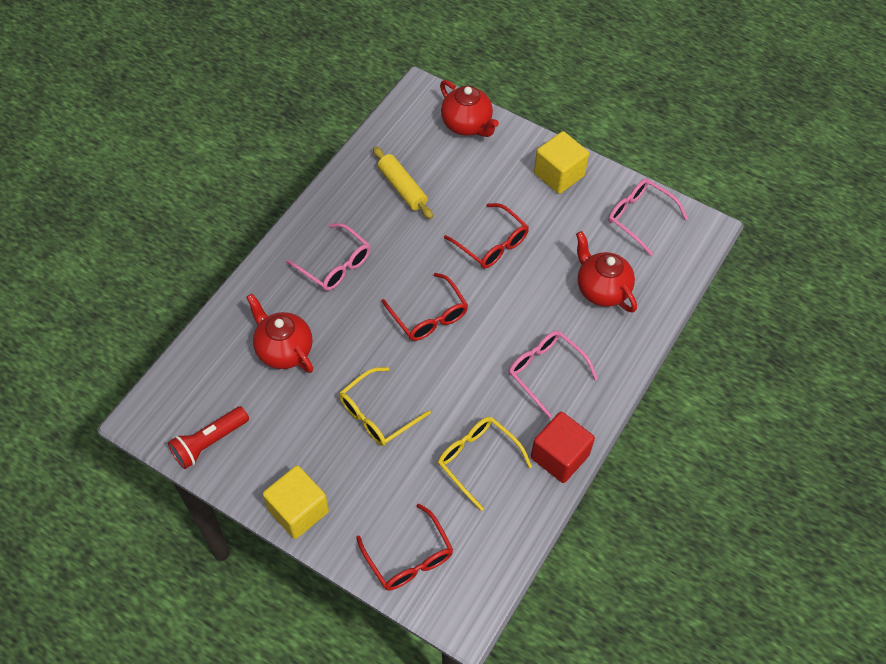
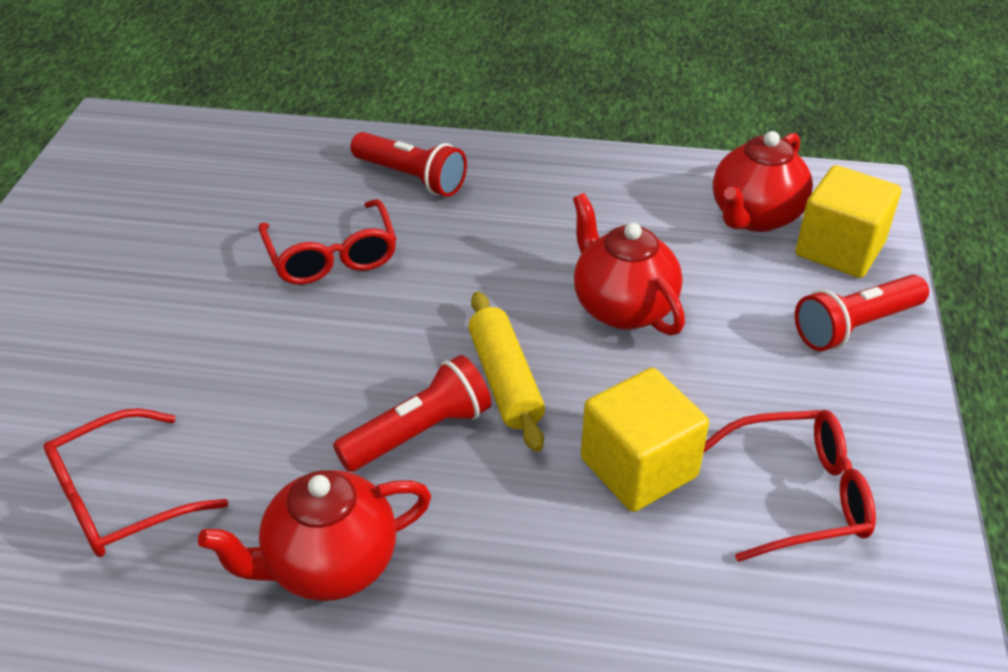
pink glasses: 3 -> 0
red cube: 1 -> 0
red flashlight: 1 -> 3
yellow glasses: 2 -> 0

